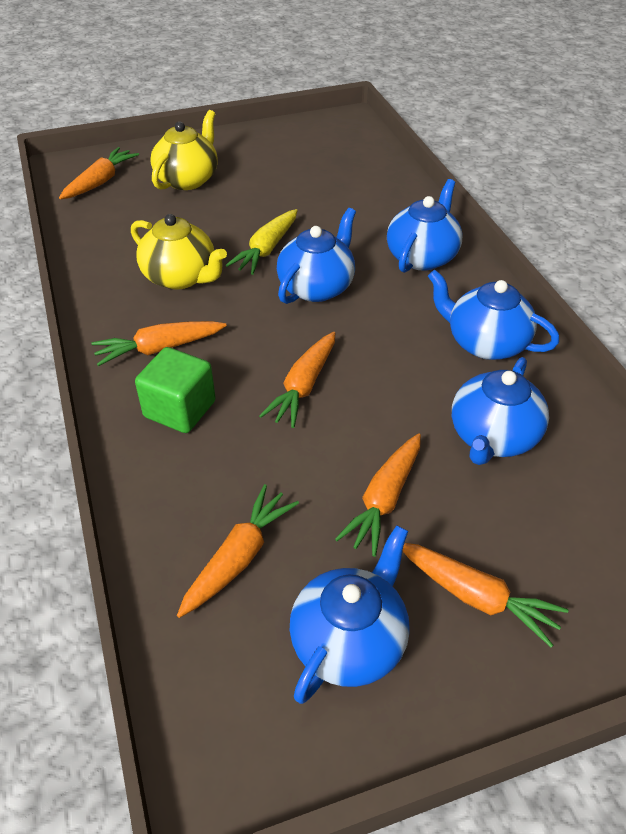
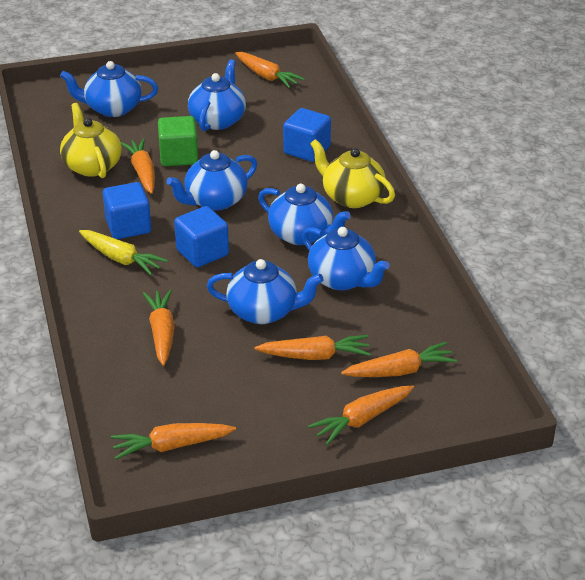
blue cube: 0 -> 3
blue teapot: 5 -> 6
orange carrot: 6 -> 7

